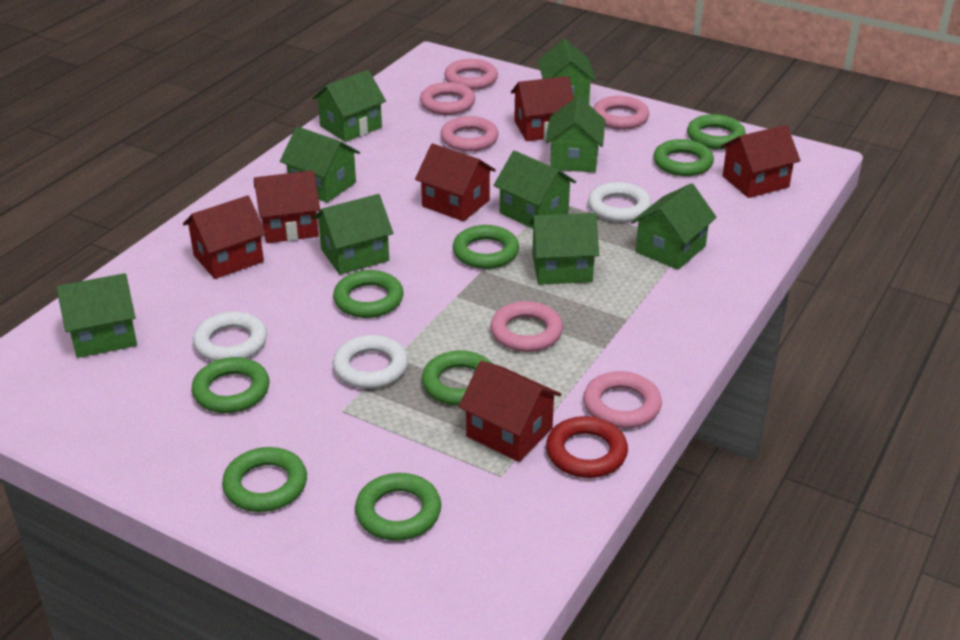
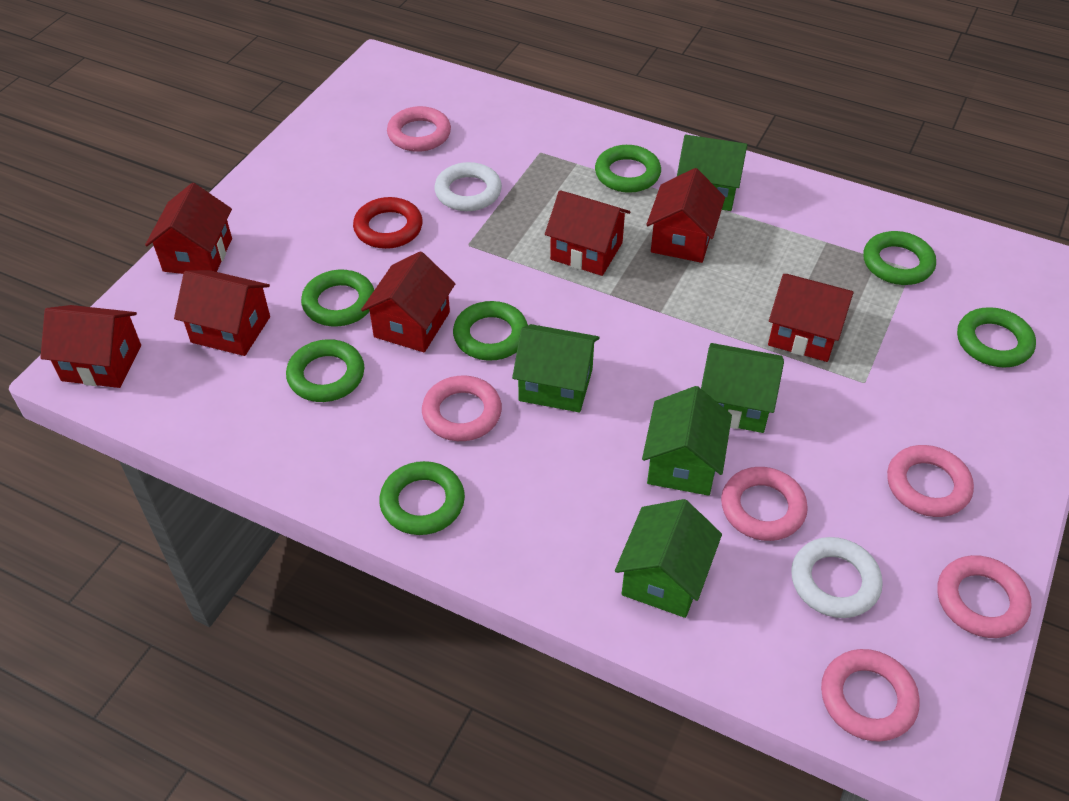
green house: 9 -> 5
green ring: 8 -> 7
red house: 6 -> 7
white ring: 3 -> 2

